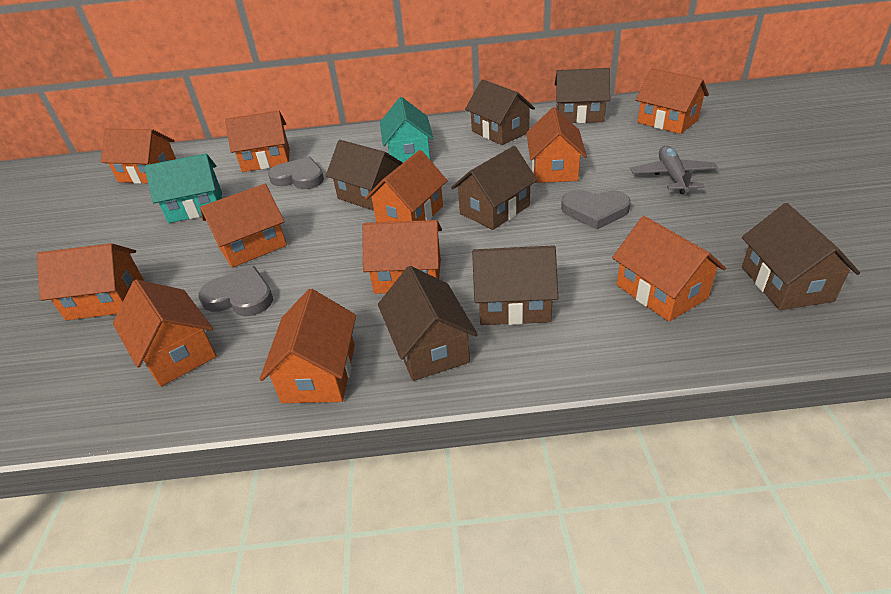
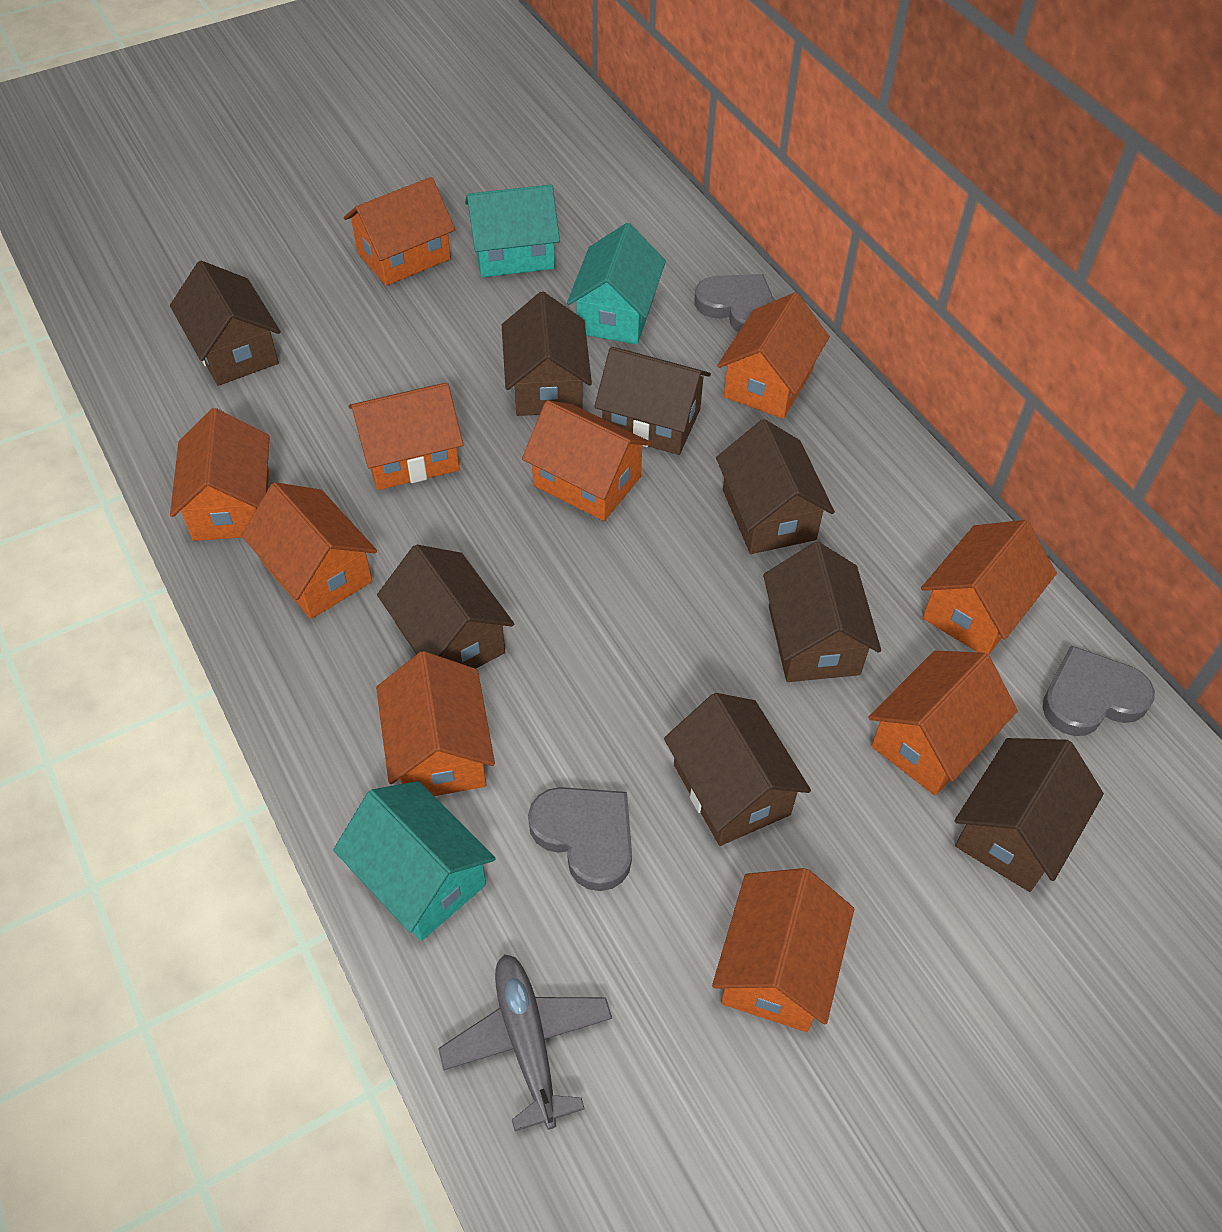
brown house: 7 -> 8
orange house: 11 -> 10
turquoise house: 2 -> 3

